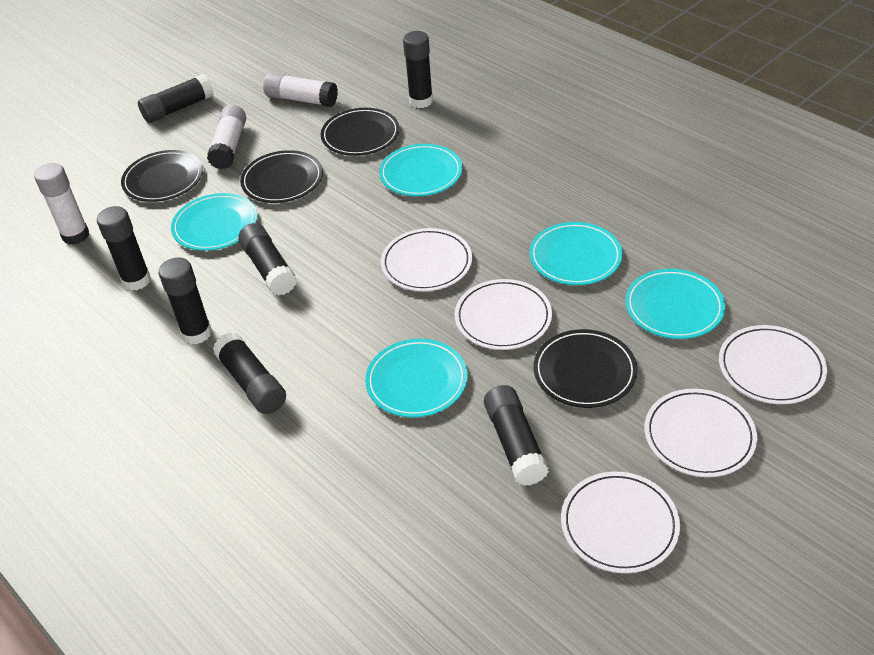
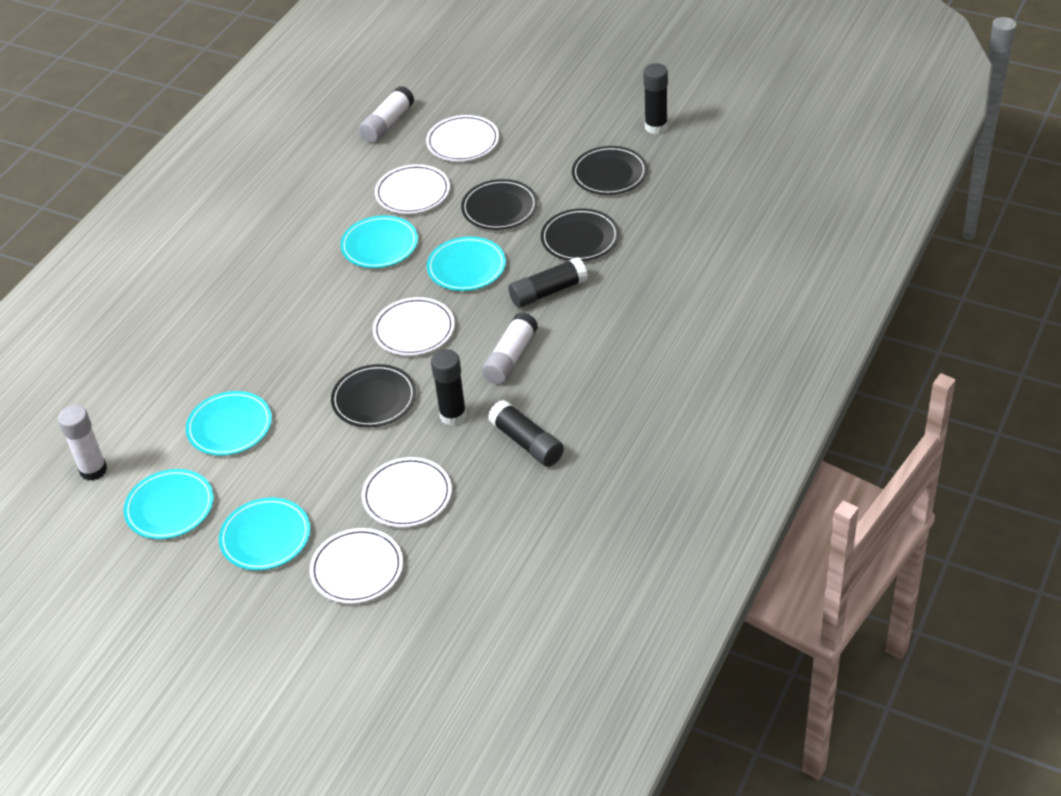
black glue stick: 7 -> 4

